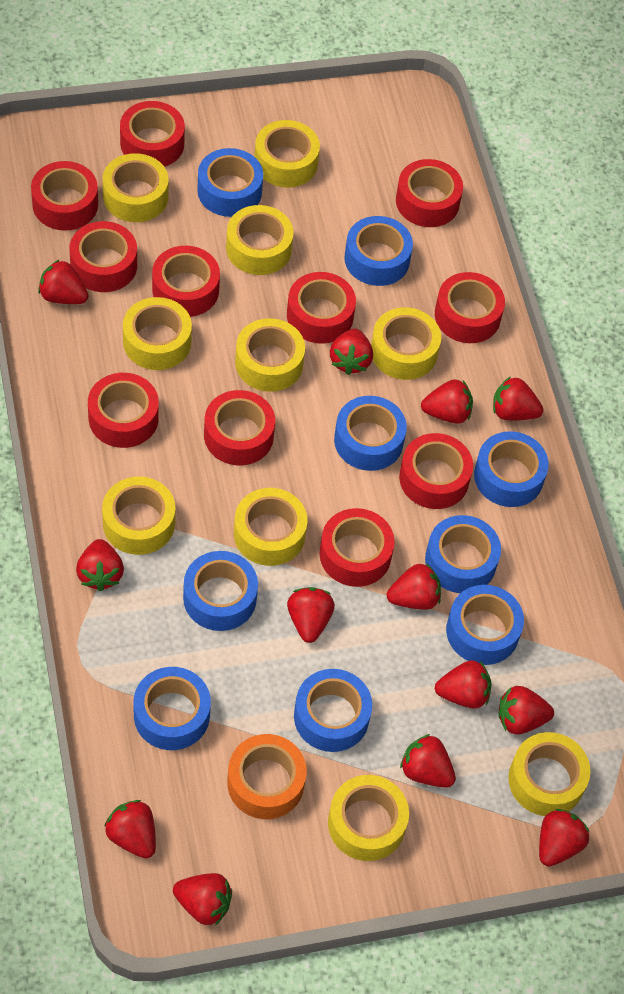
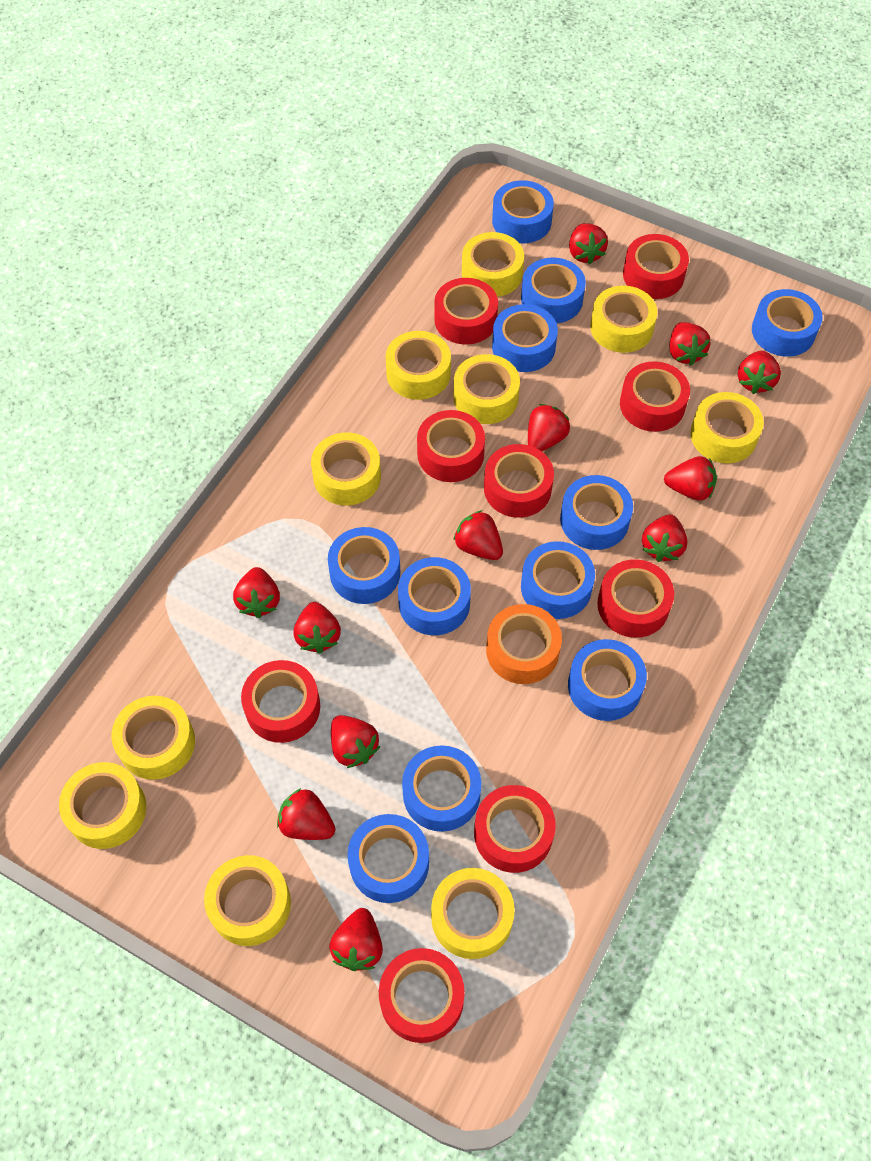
blue tape: 9 -> 11
red strawberry: 13 -> 12
red tape: 11 -> 9

